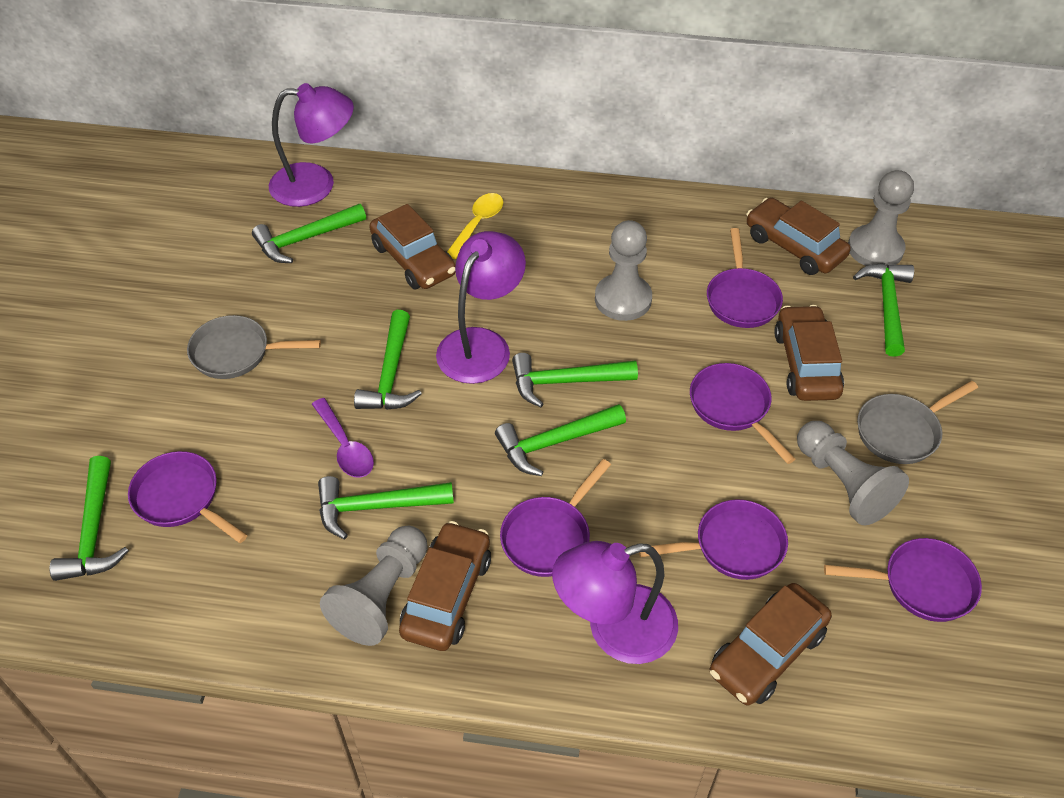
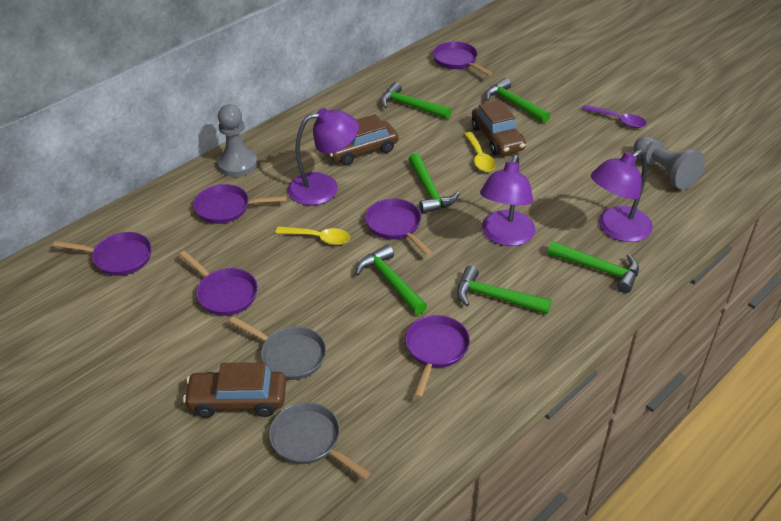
brown car: 5 -> 3
green hammer: 7 -> 6
grey pawn: 4 -> 2
yellow spoon: 1 -> 2

